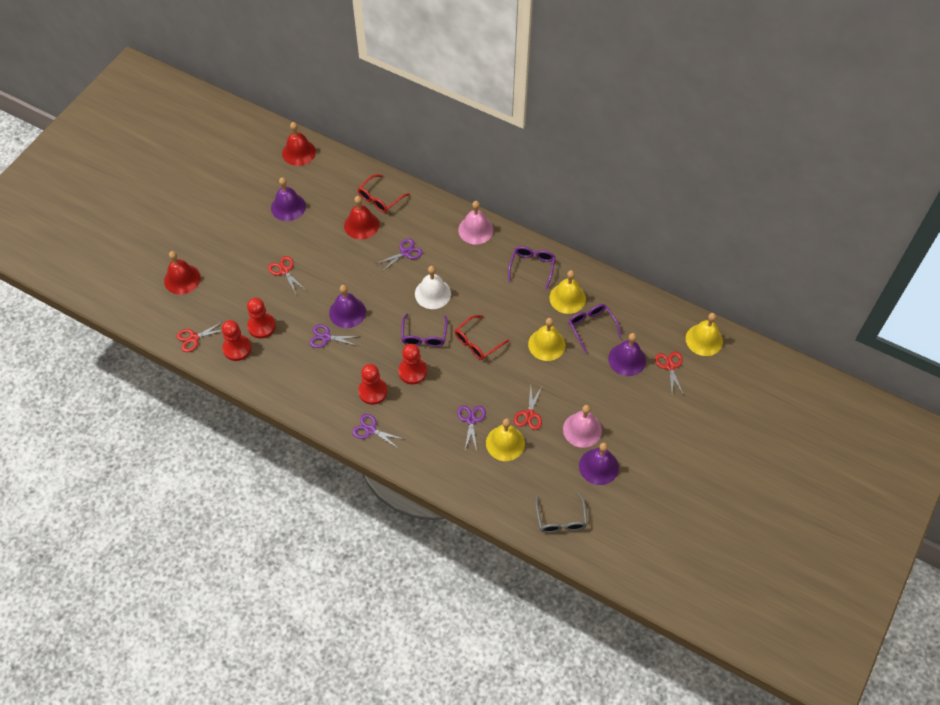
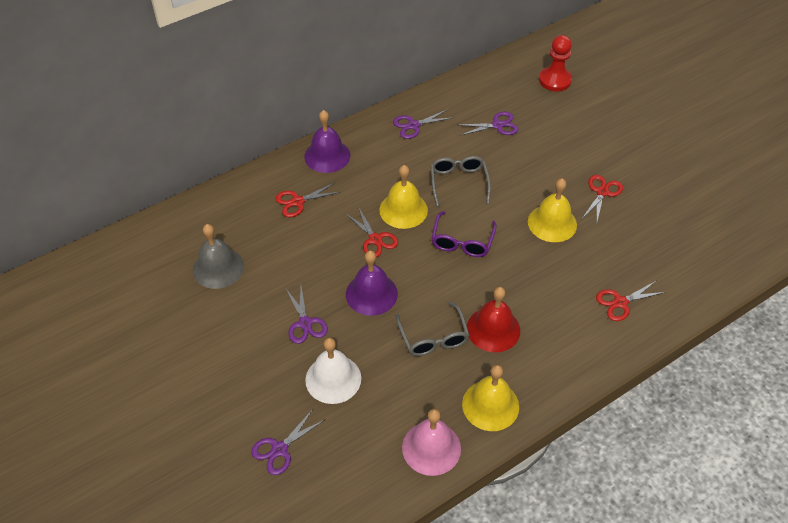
grey bell: 0 -> 1
grey glasses: 1 -> 2
pink bell: 2 -> 1
purple bell: 4 -> 2
purple glasses: 3 -> 1
red bell: 3 -> 1
red glasses: 2 -> 0
red pawn: 4 -> 1
yellow bell: 4 -> 3

